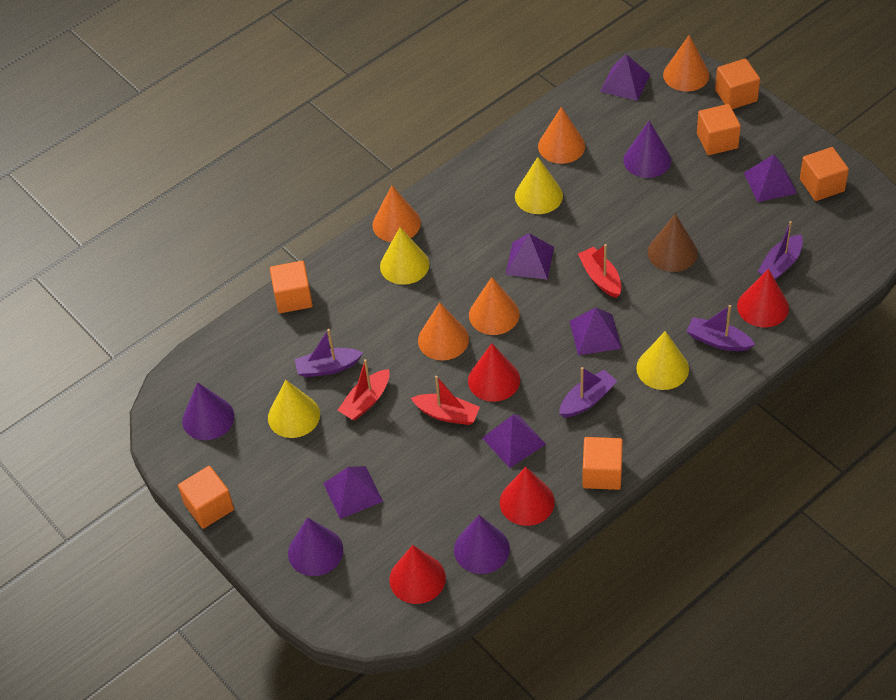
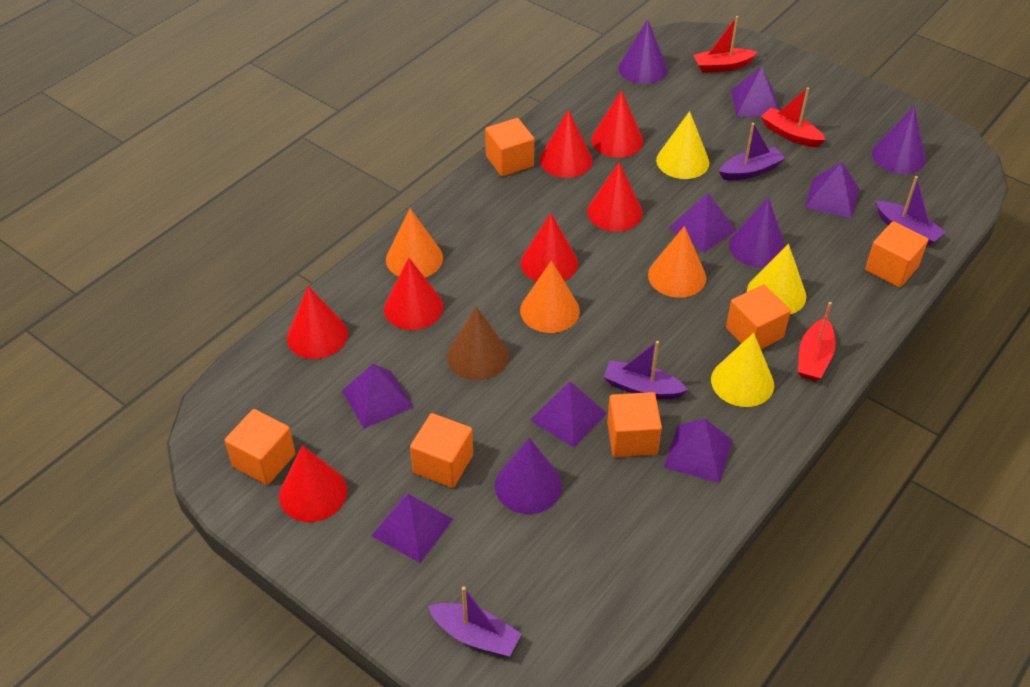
orange cone: 5 -> 3
purple pyramid: 6 -> 7
red cone: 4 -> 7
yellow cone: 4 -> 3

